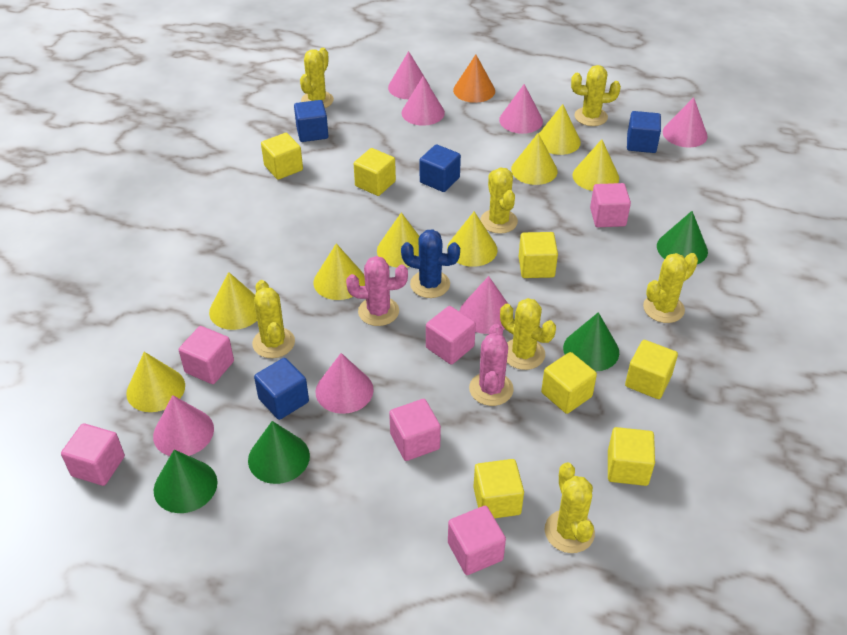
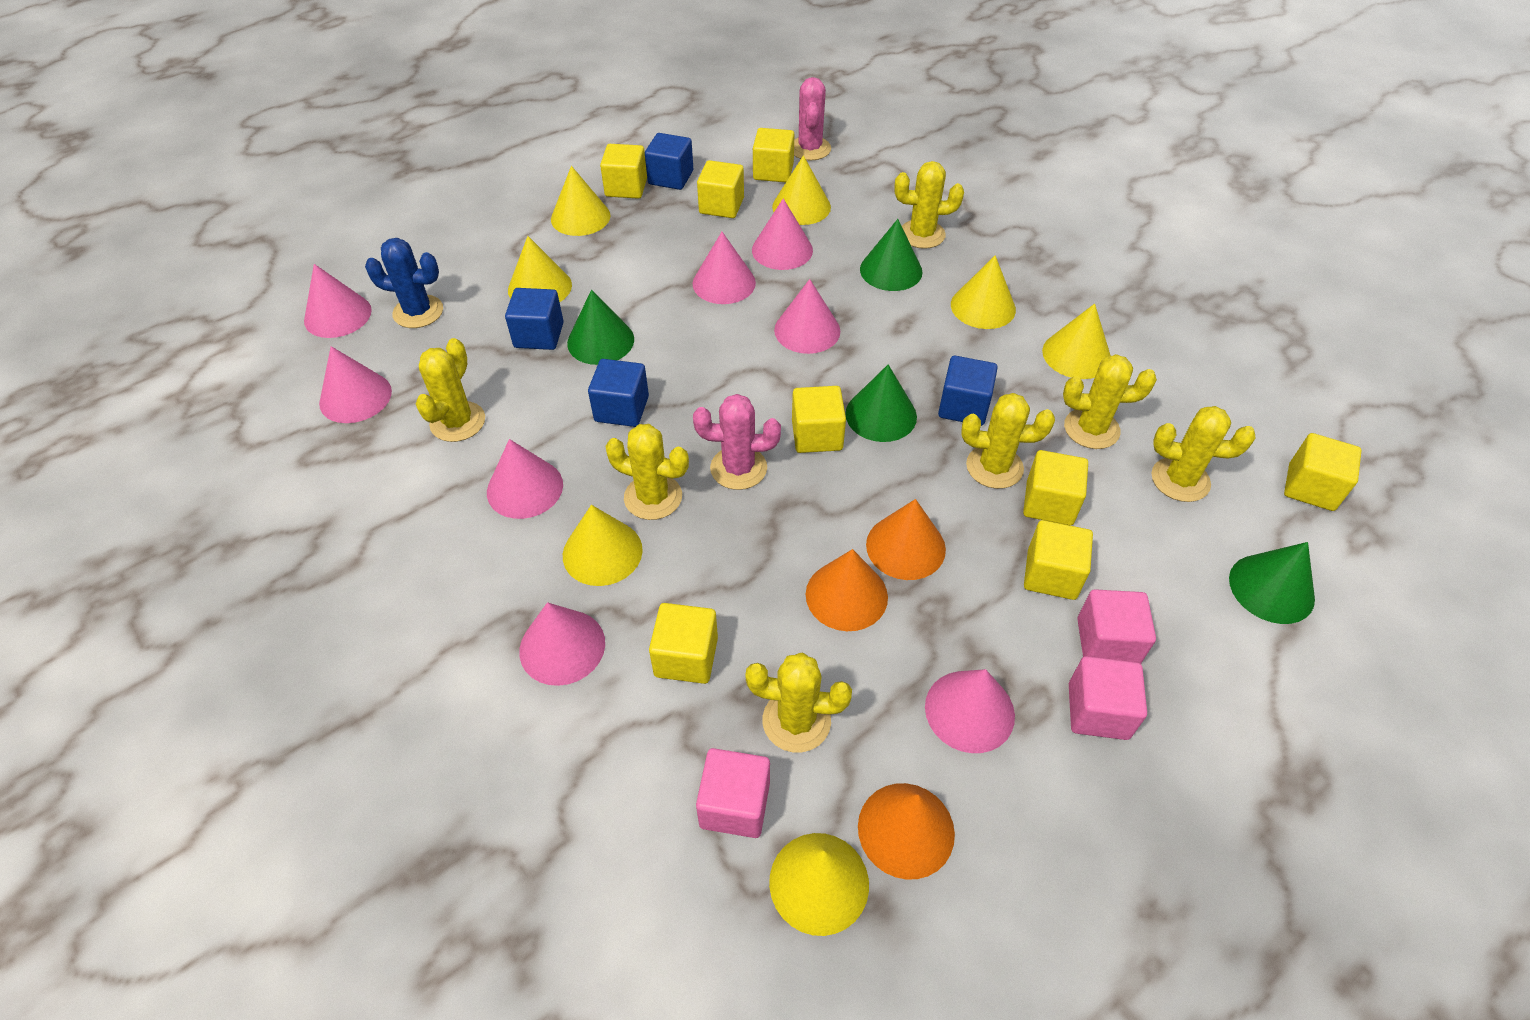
orange cone: 1 -> 3
pink cone: 7 -> 8
pink cube: 6 -> 3
yellow cone: 8 -> 7
yellow cube: 7 -> 8

